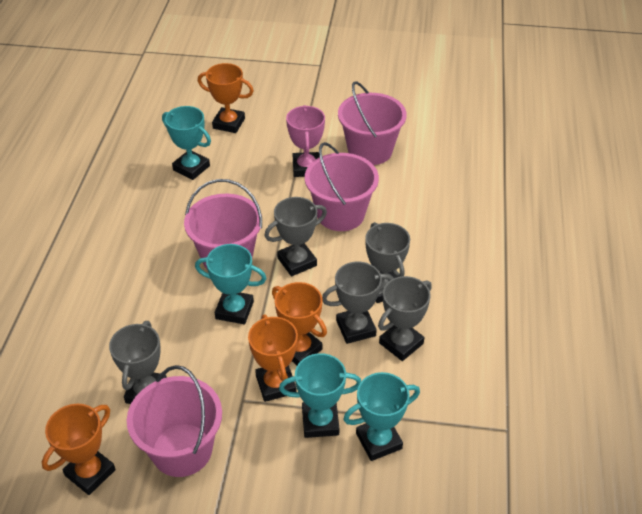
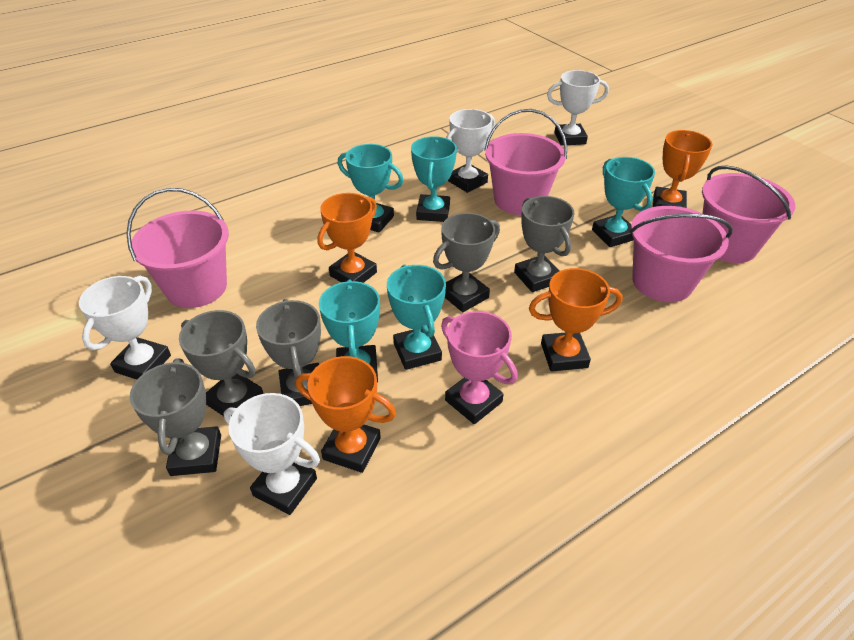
turquoise trophy: 4 -> 5
white trophy: 0 -> 4

